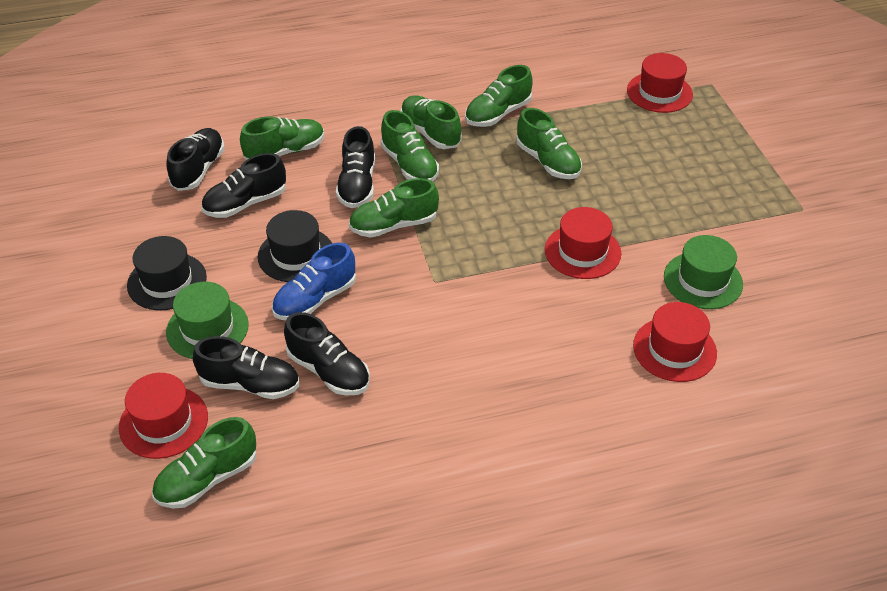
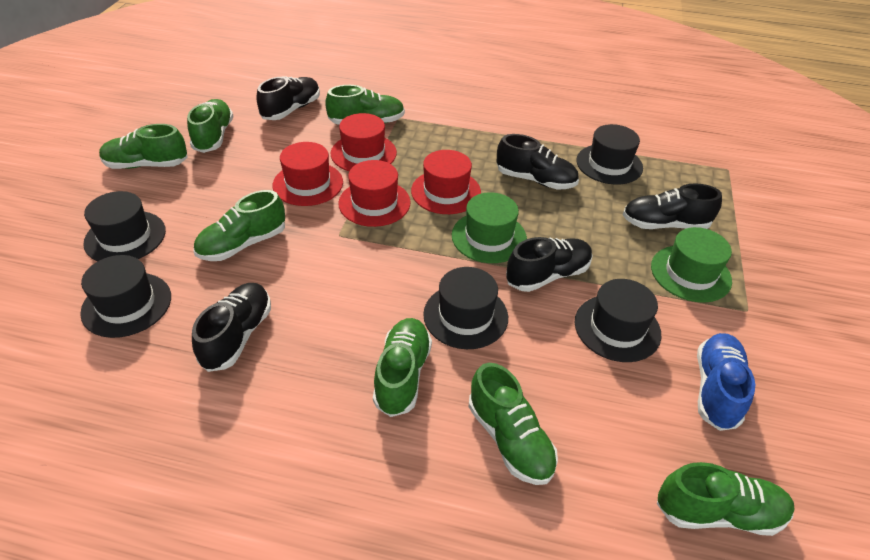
black hat: 2 -> 5

